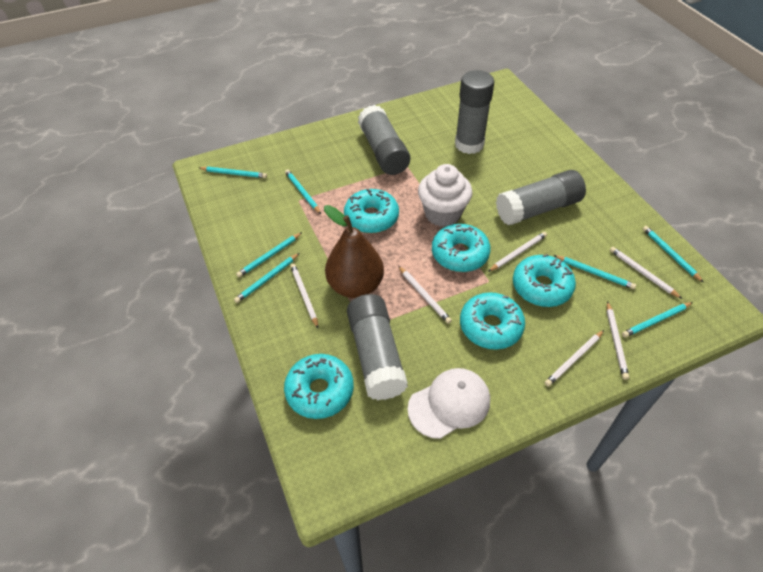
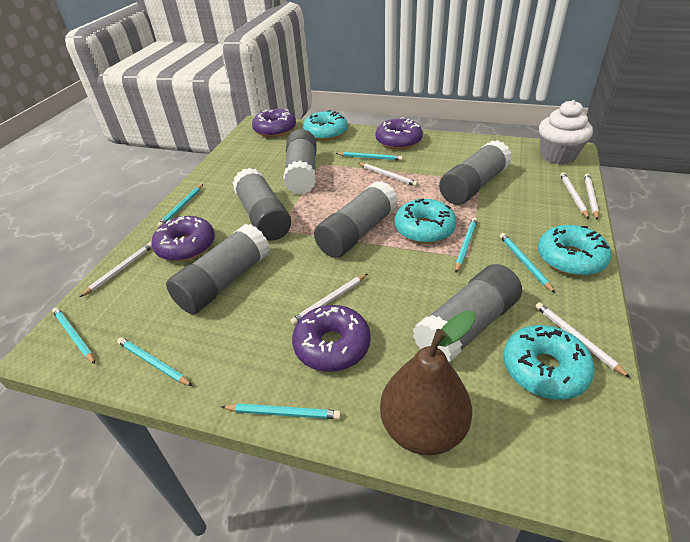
grey glue stick: 4 -> 6
purple donut: 0 -> 4
turquoise donut: 5 -> 4
white cap: 1 -> 0

